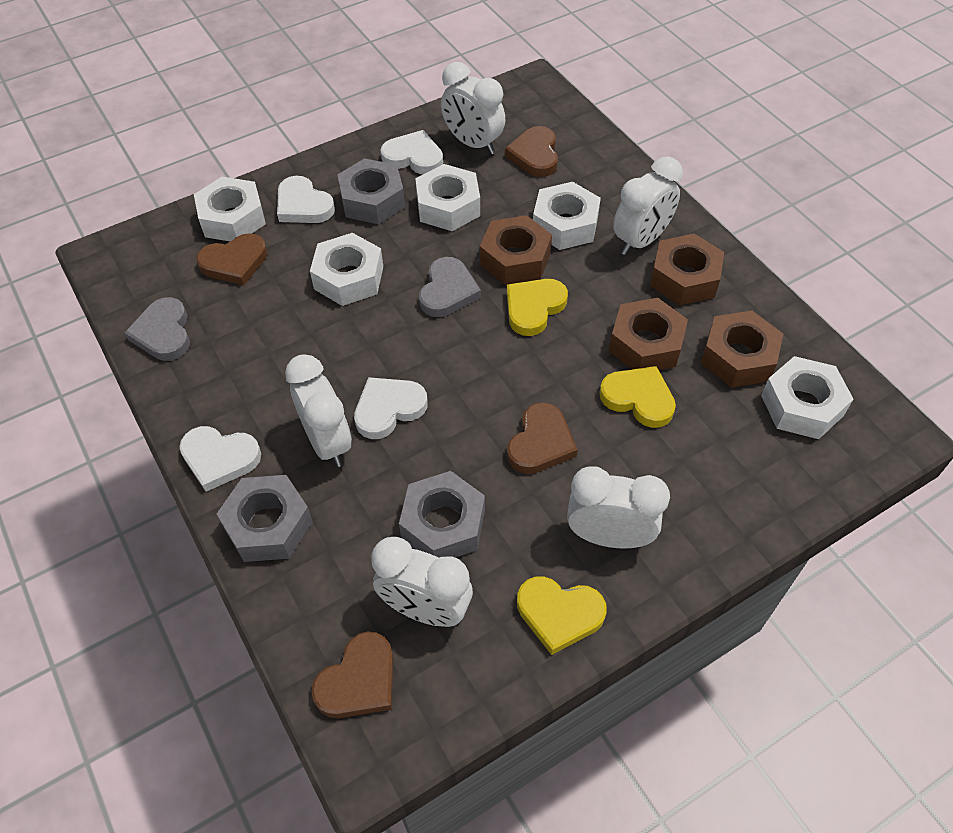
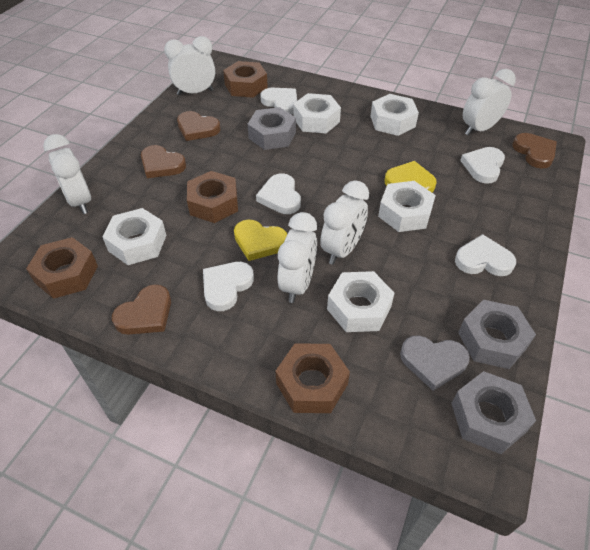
grey heart: 2 -> 1
white heart: 4 -> 5
yellow heart: 3 -> 2

